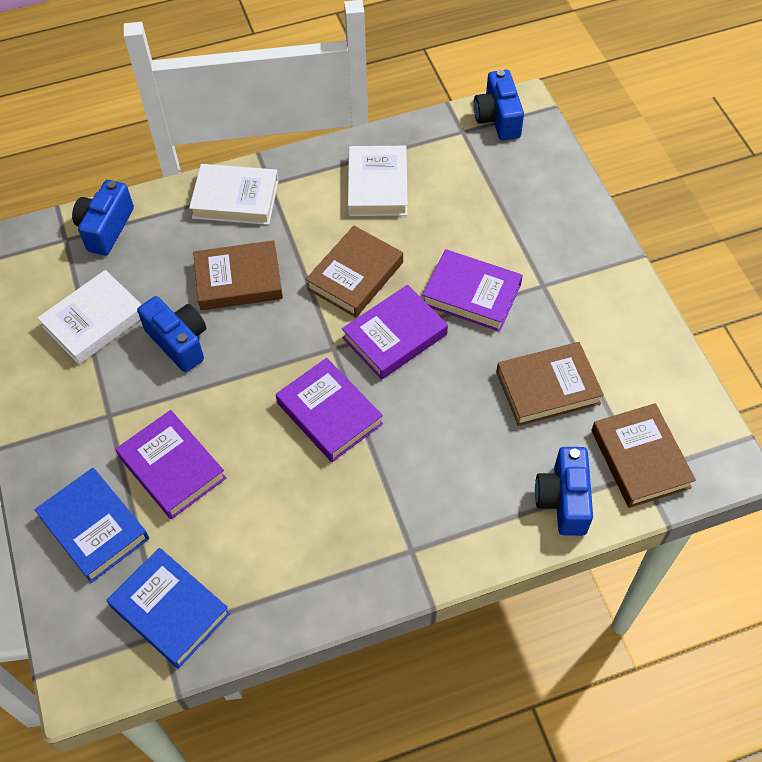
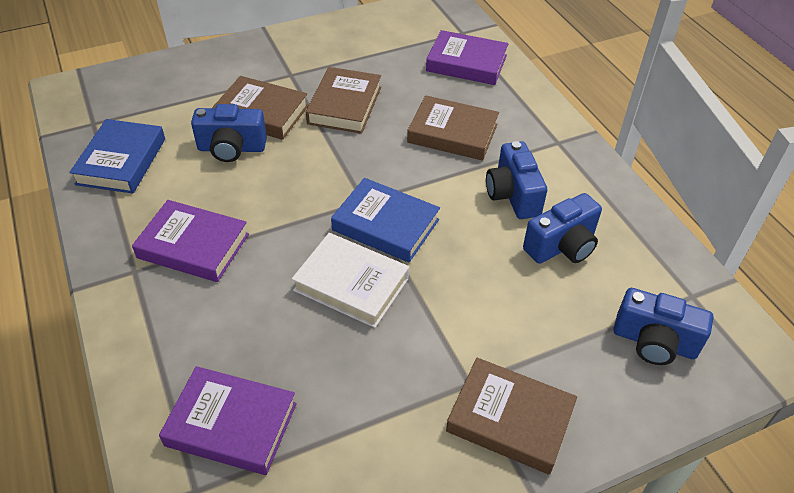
purple book: 4 -> 3
white book: 3 -> 1

